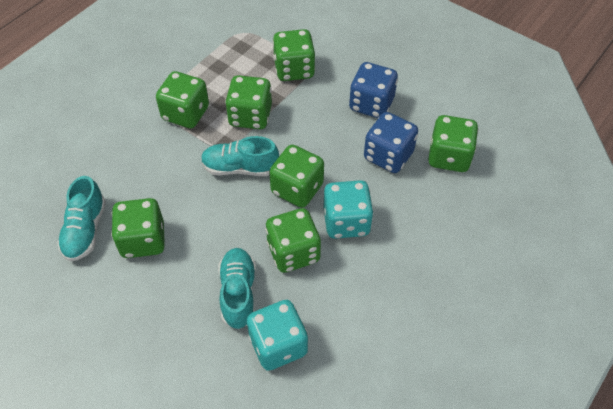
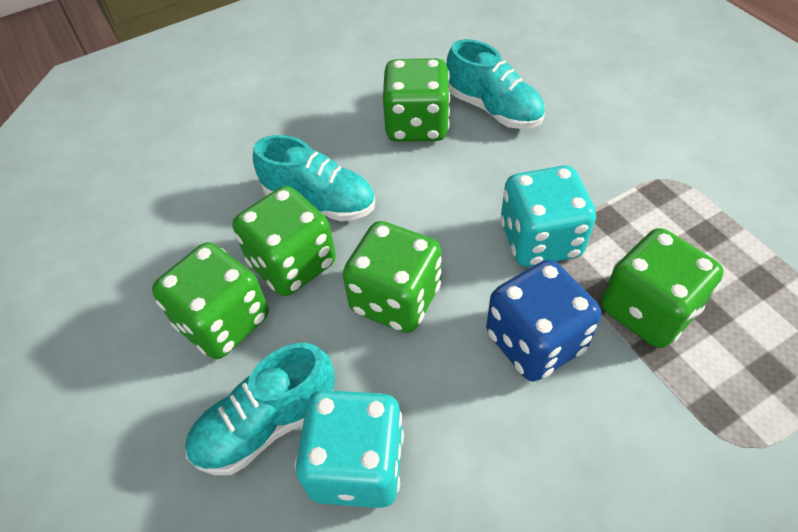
blue dice: 2 -> 1
green dice: 7 -> 5

